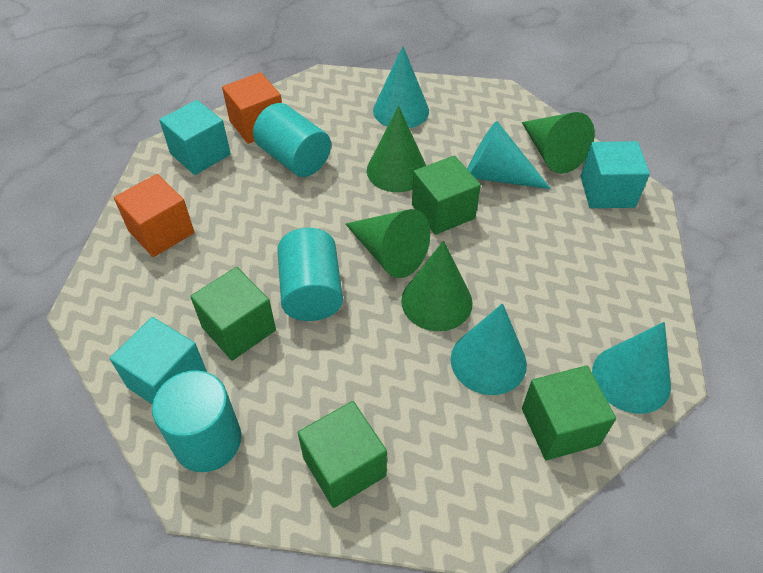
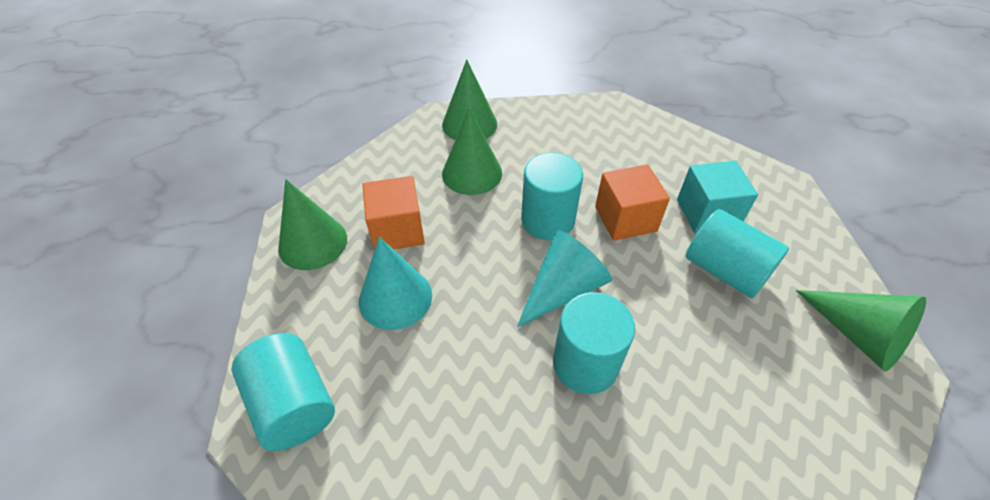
green cube: 4 -> 0
turquoise cone: 4 -> 2
turquoise cube: 3 -> 1
turquoise cylinder: 3 -> 4

